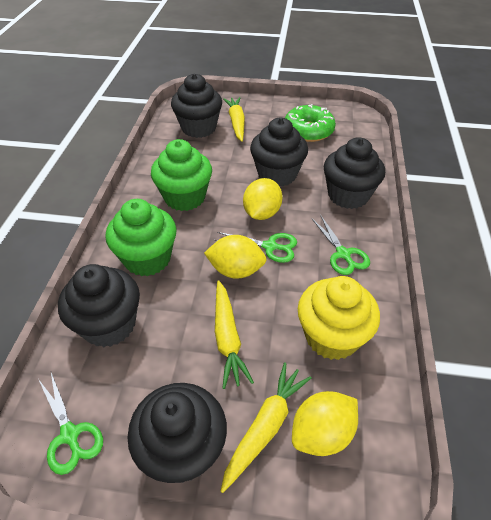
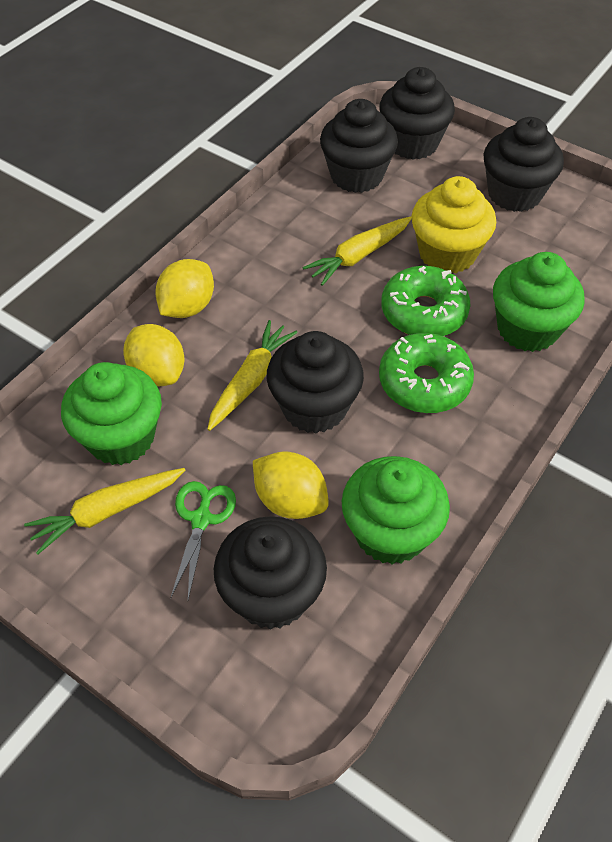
green cupcake: 2 -> 3
green donut: 1 -> 2
green scissors: 3 -> 1

